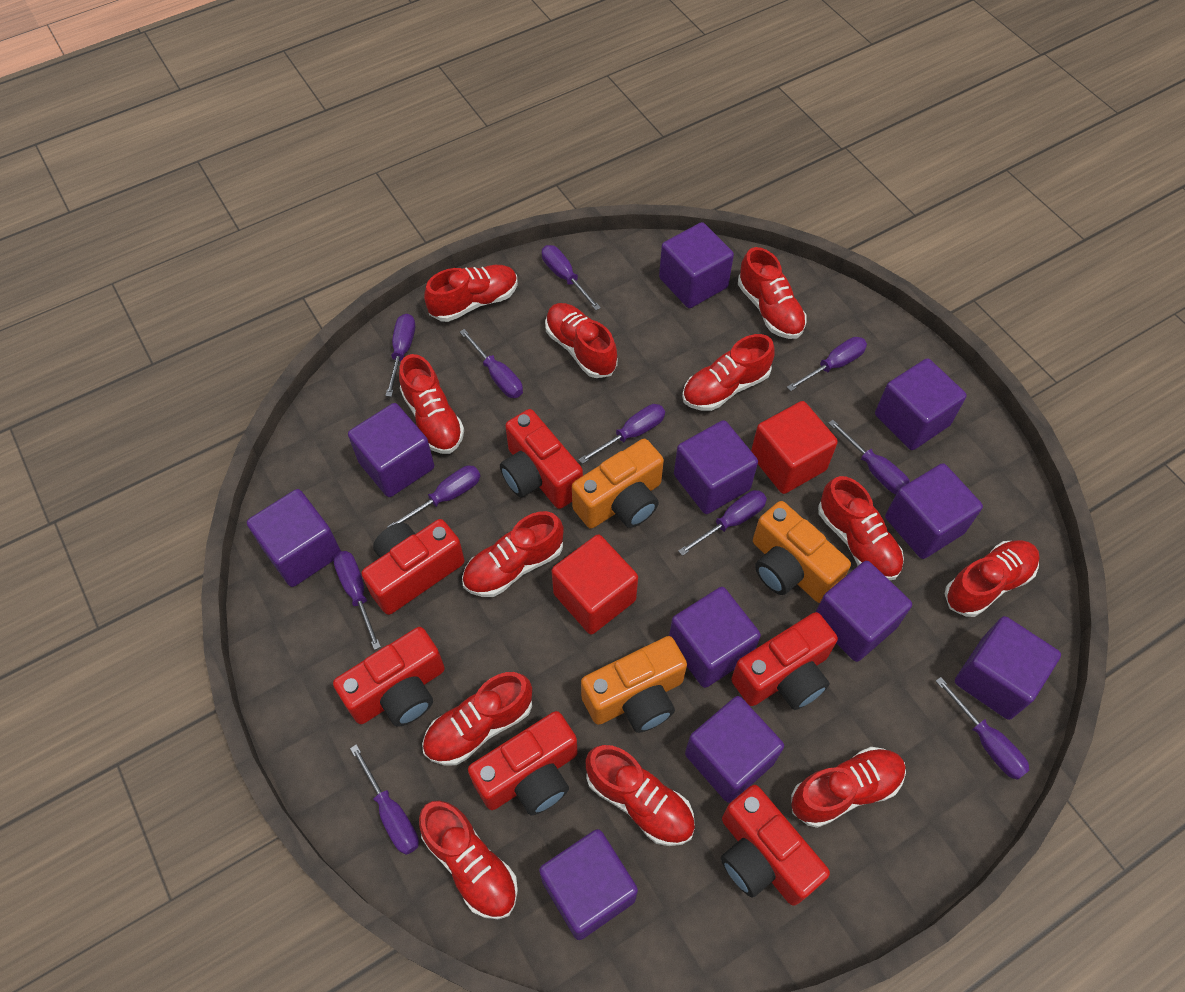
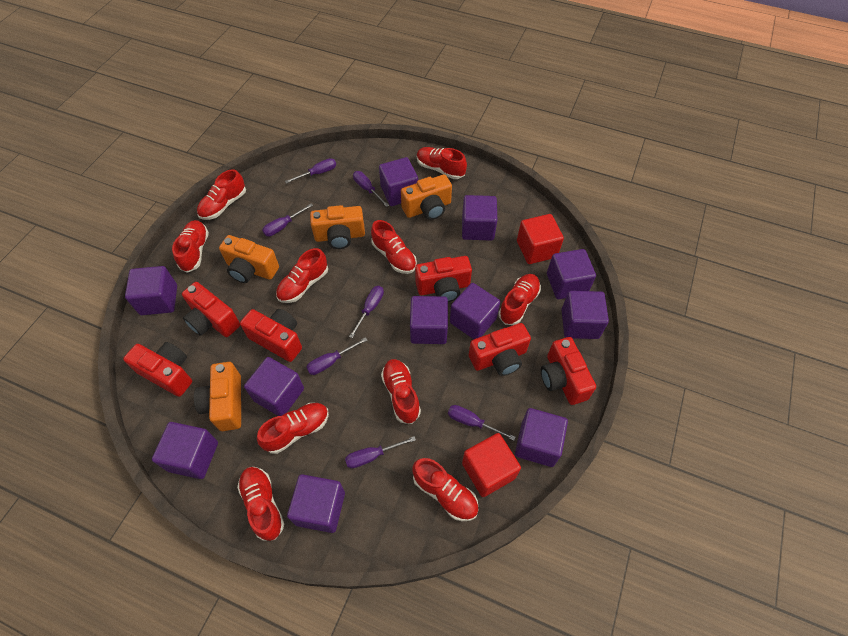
orange camera: 3 -> 4
purple screwdriver: 11 -> 7
red shoe: 12 -> 10

